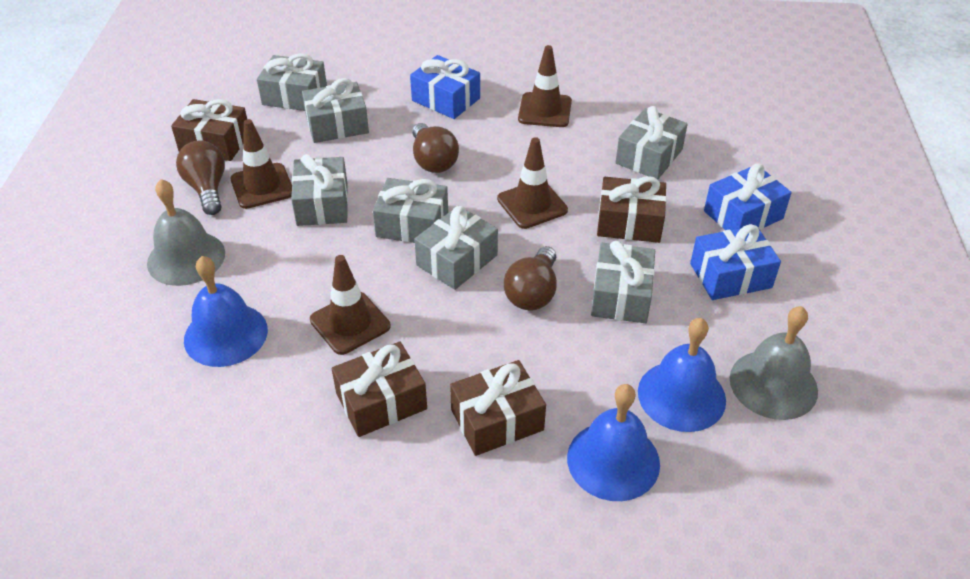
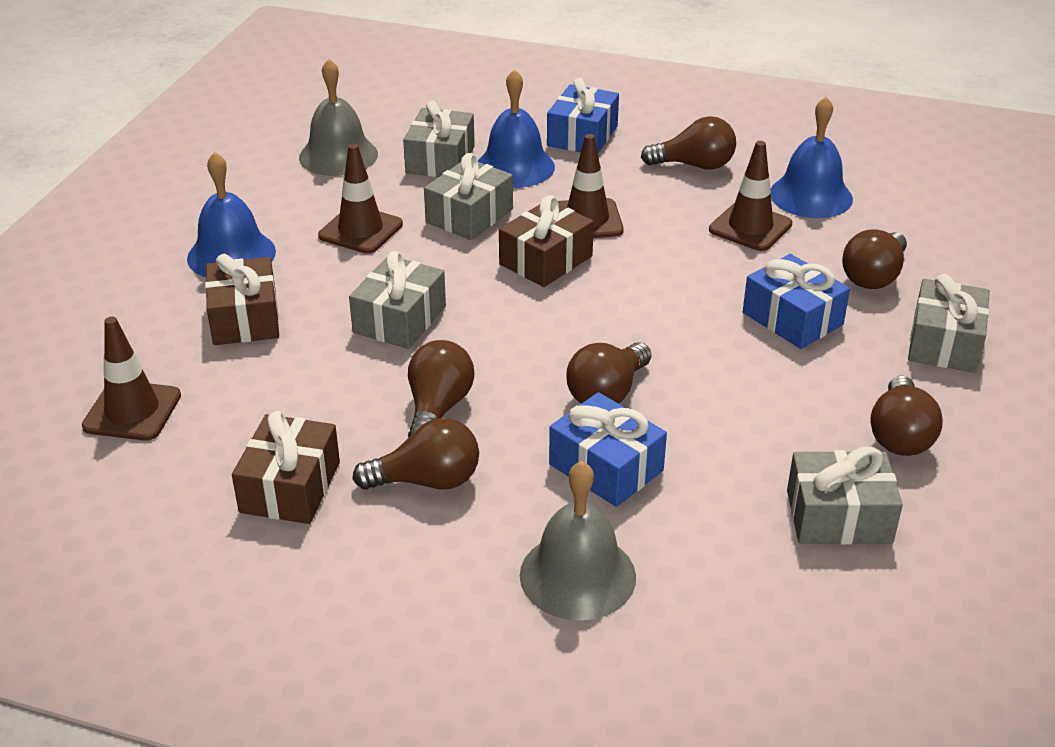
brown gift: 4 -> 3
brown light bulb: 3 -> 6
grey gift: 7 -> 5

